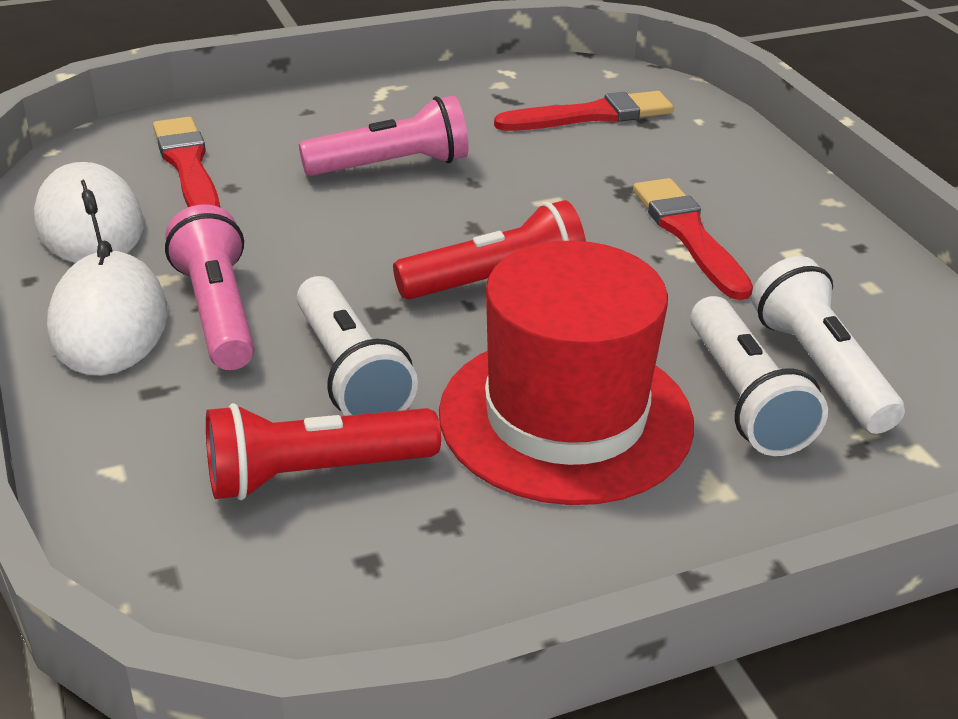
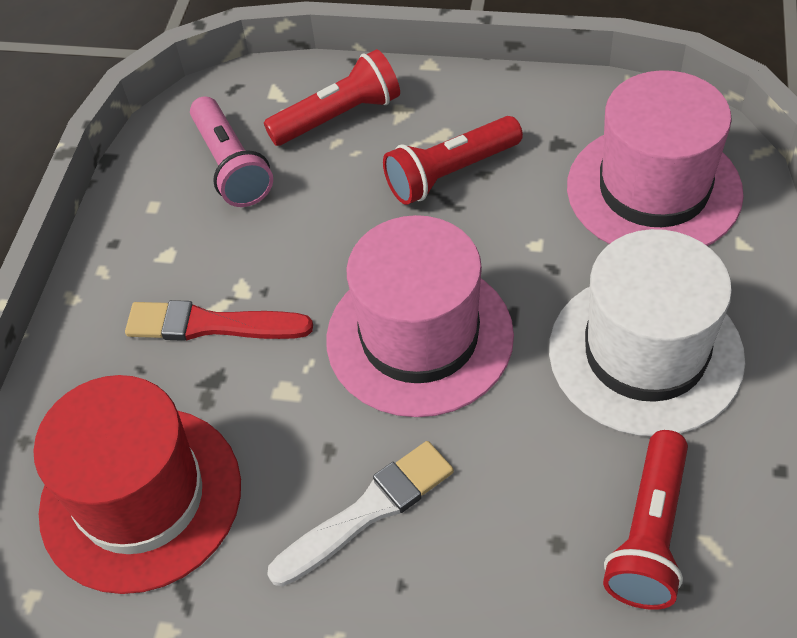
pink flashlight: 2 -> 1
pink hat: 0 -> 2
red brush: 3 -> 1
red flashlight: 2 -> 3
white brush: 0 -> 1
white flashlight: 3 -> 0
white hat: 0 -> 1
white mouse: 2 -> 0

